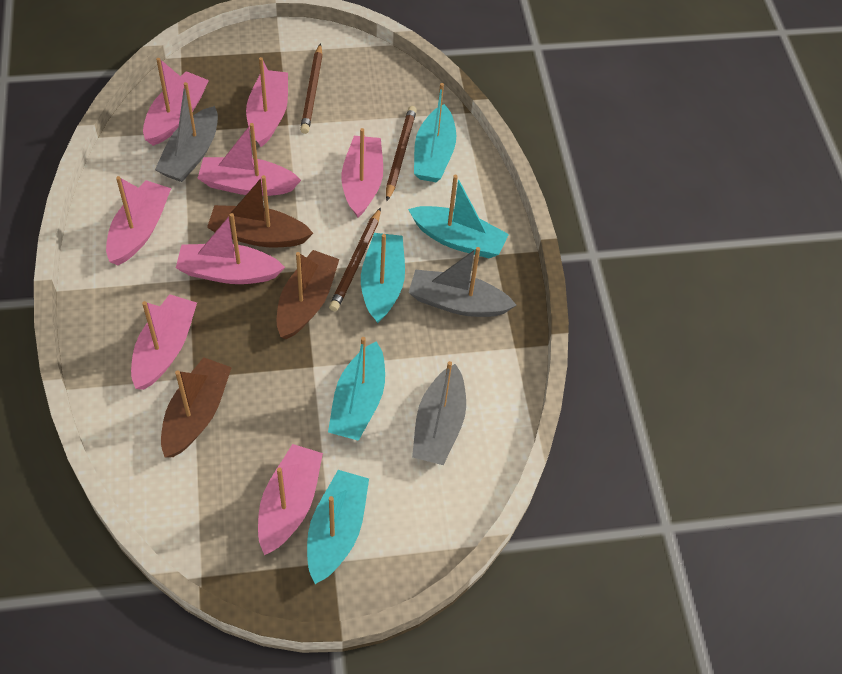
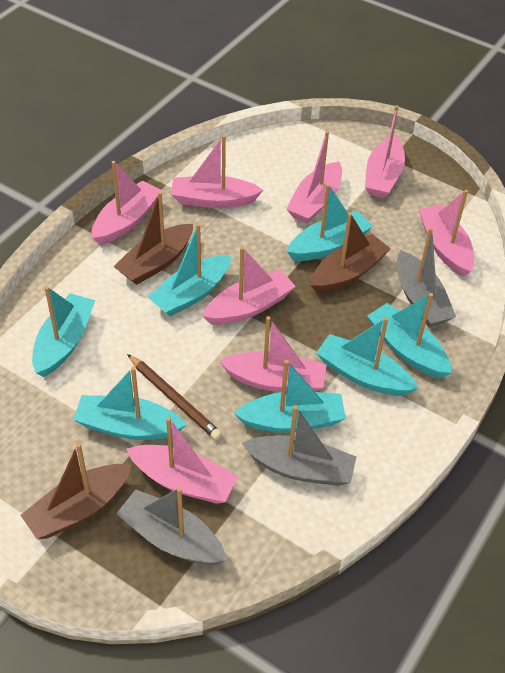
brown pencil: 3 -> 1
turquoise boat: 5 -> 7

